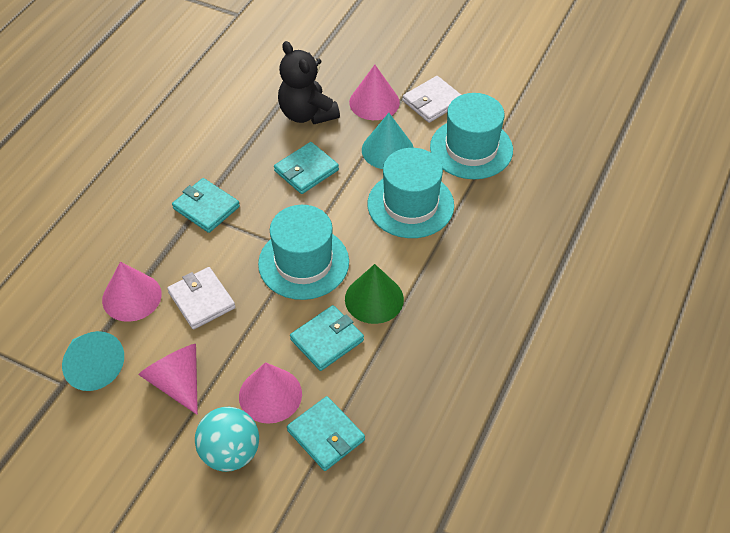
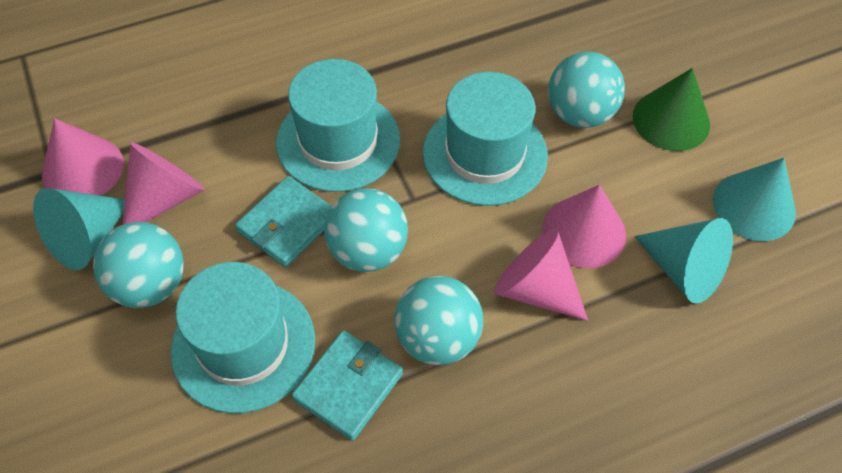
black teddy bear: 1 -> 0
turquoise ball: 1 -> 4
turquoise cone: 2 -> 3
turquoise wallet: 4 -> 2
white wallet: 2 -> 0

